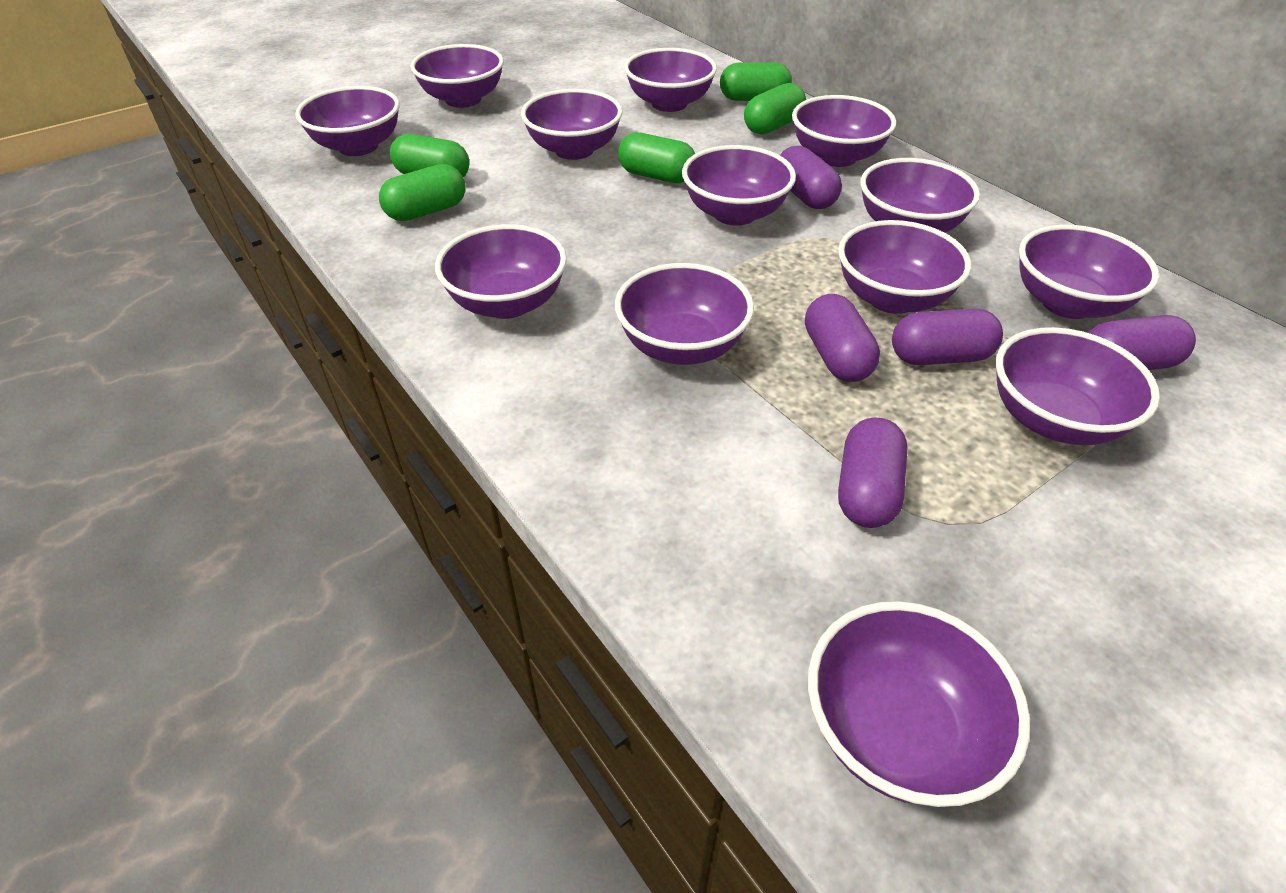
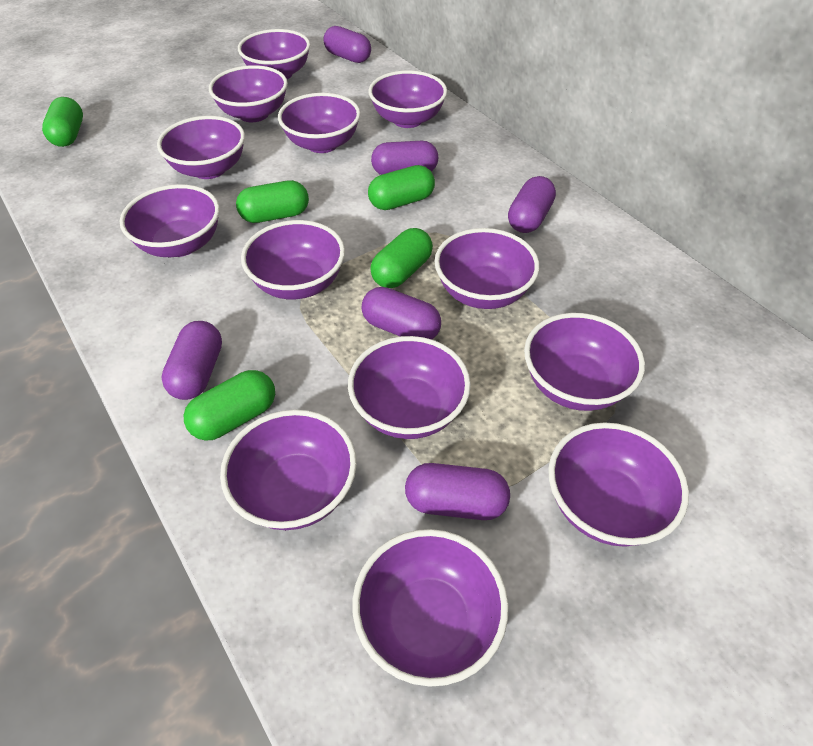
purple capsule: 5 -> 6

